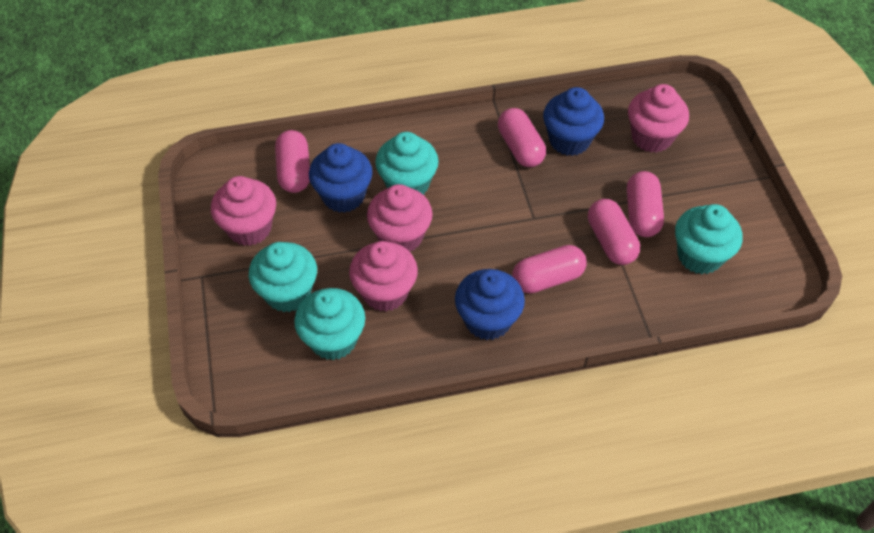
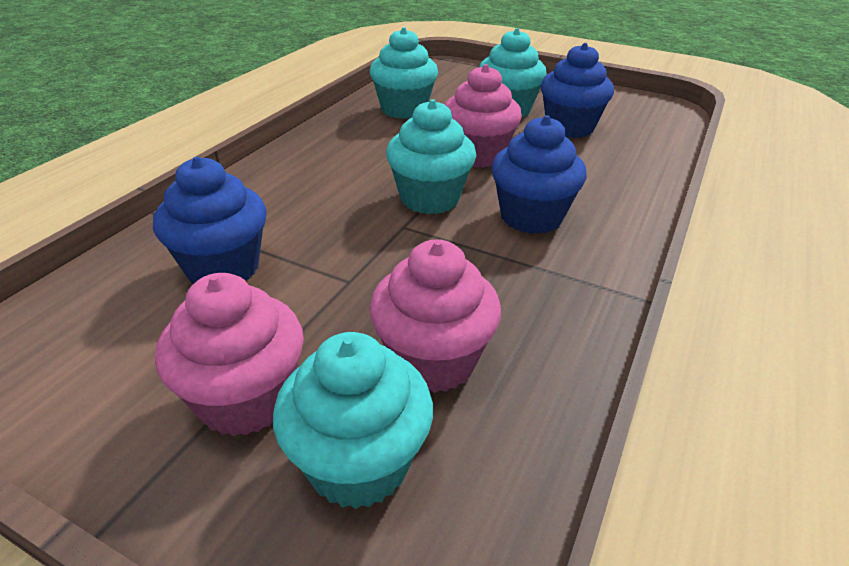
pink capsule: 5 -> 0
pink cupcake: 4 -> 3

